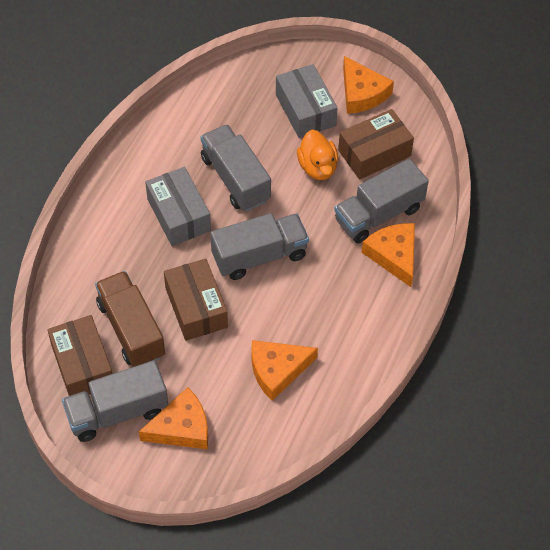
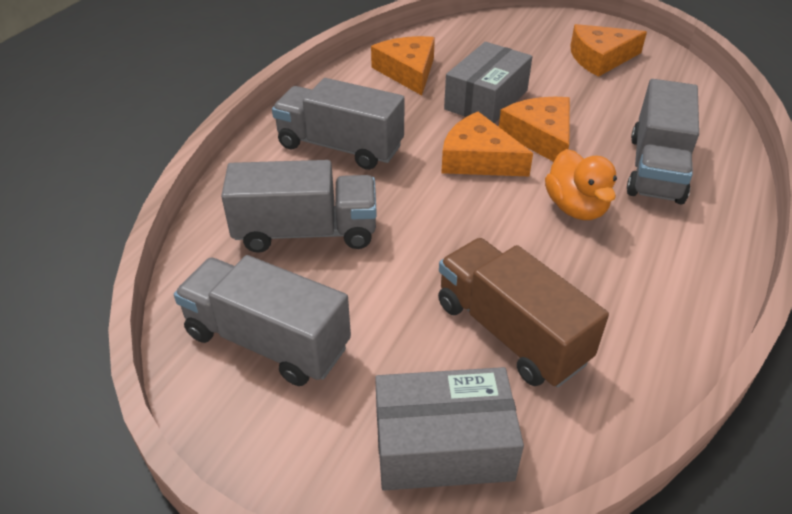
brown box: 3 -> 0

